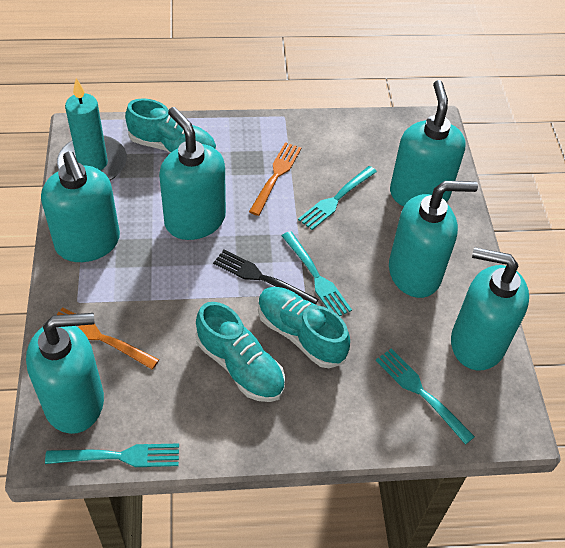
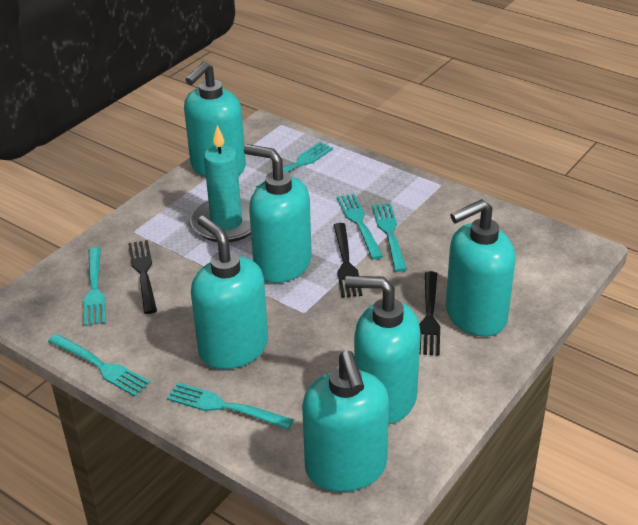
black fork: 1 -> 3
orange fork: 2 -> 0
turquoise fork: 4 -> 6
turquoise shoe: 3 -> 0

